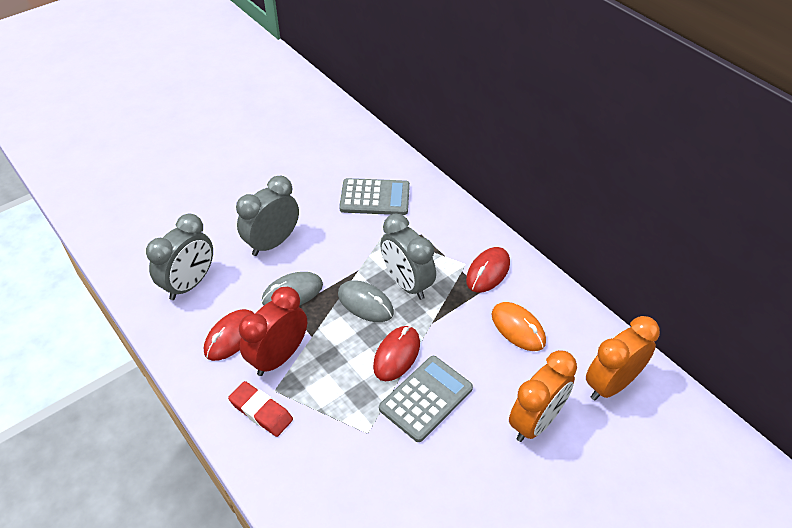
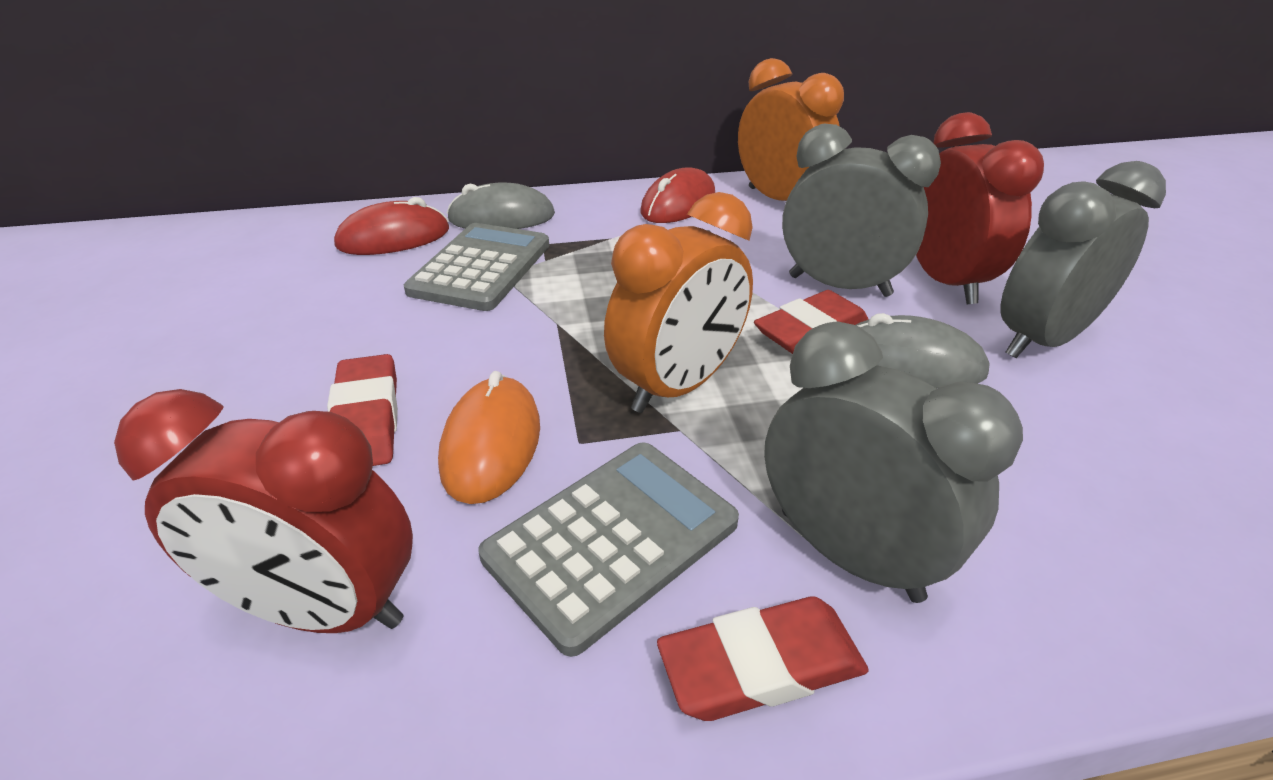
red clock: 1 -> 2
red eraser: 1 -> 3
red mouse: 3 -> 2

